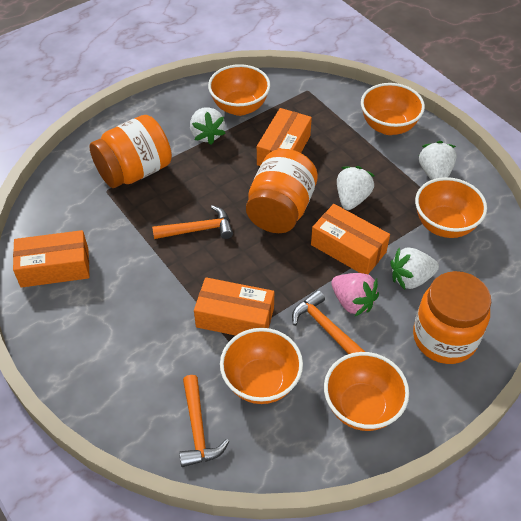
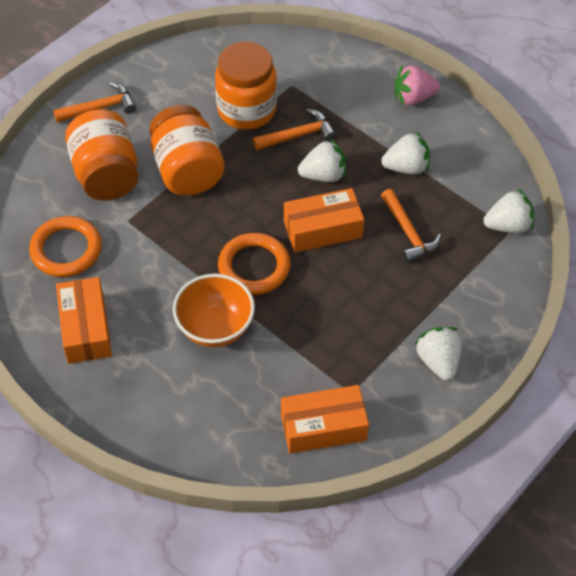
orange bowl: 5 -> 1
orange box: 4 -> 3
orange ring: 0 -> 2

